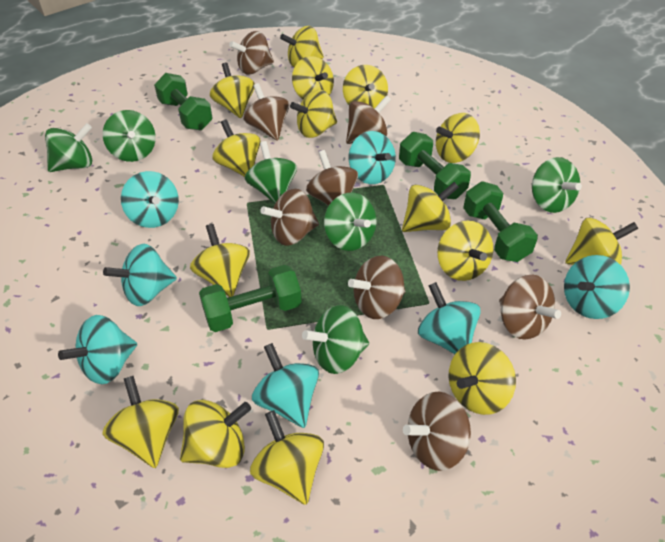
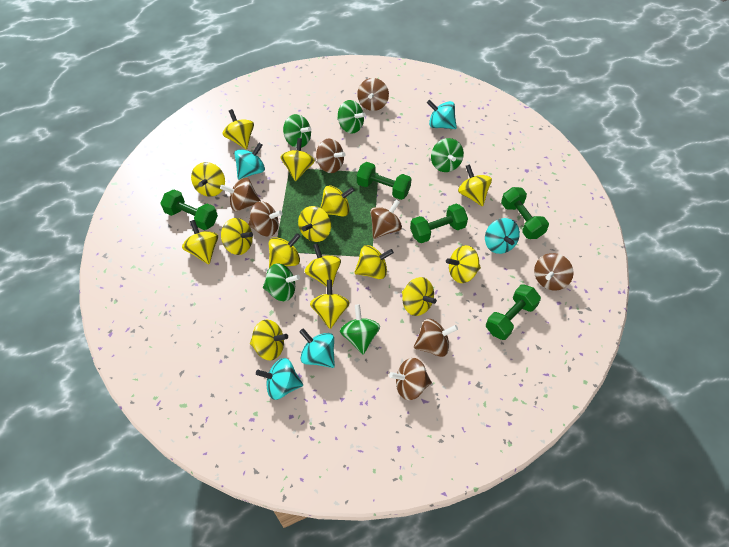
green dumbbell: 4 -> 5
green spinning top: 6 -> 5
turquoise spinning top: 7 -> 5

